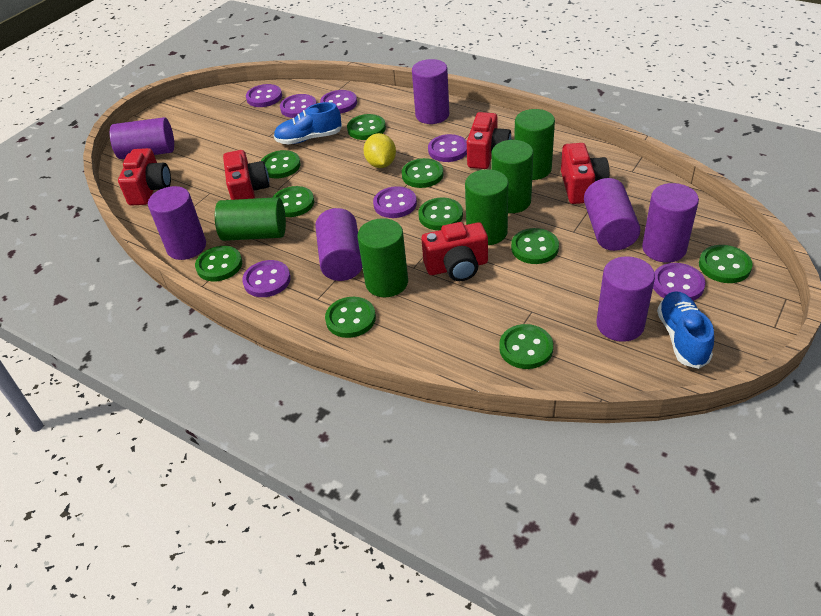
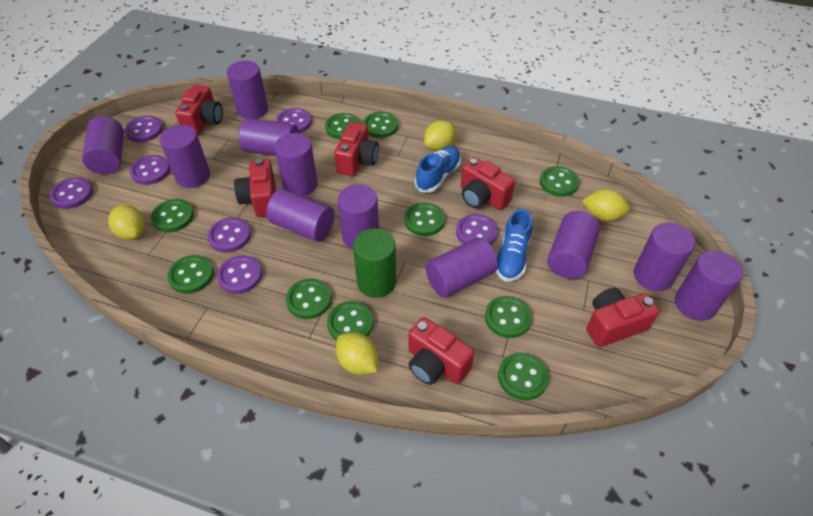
green cylinder: 5 -> 1
purple cylinder: 7 -> 11
red camera: 5 -> 6
yellow lemon: 1 -> 4

